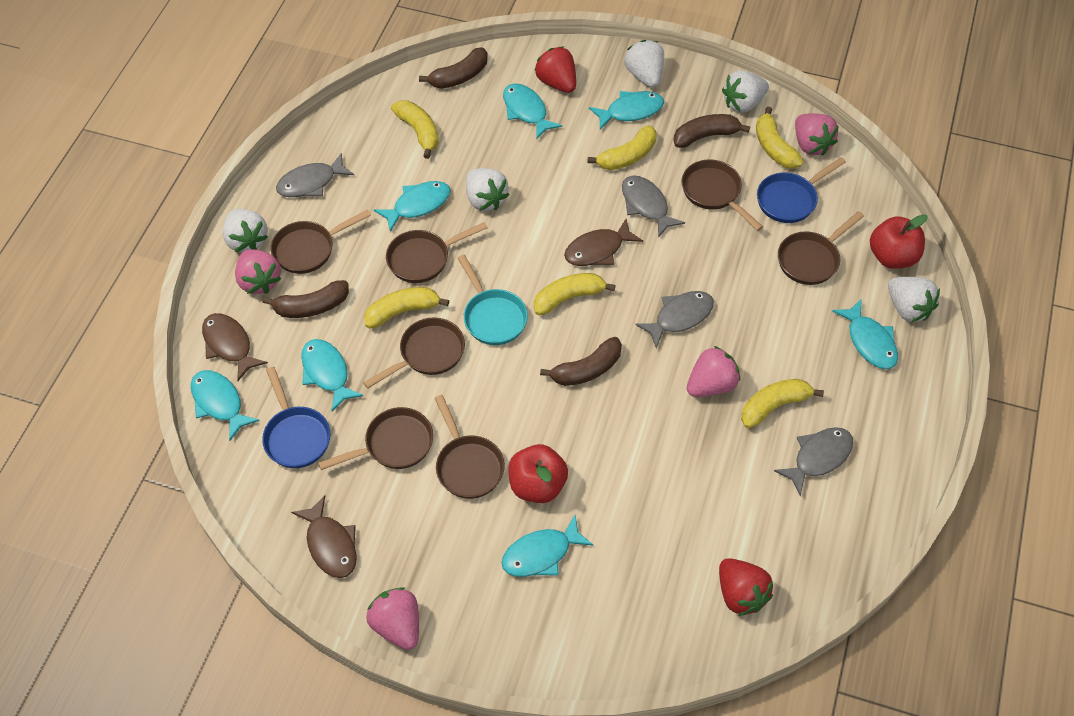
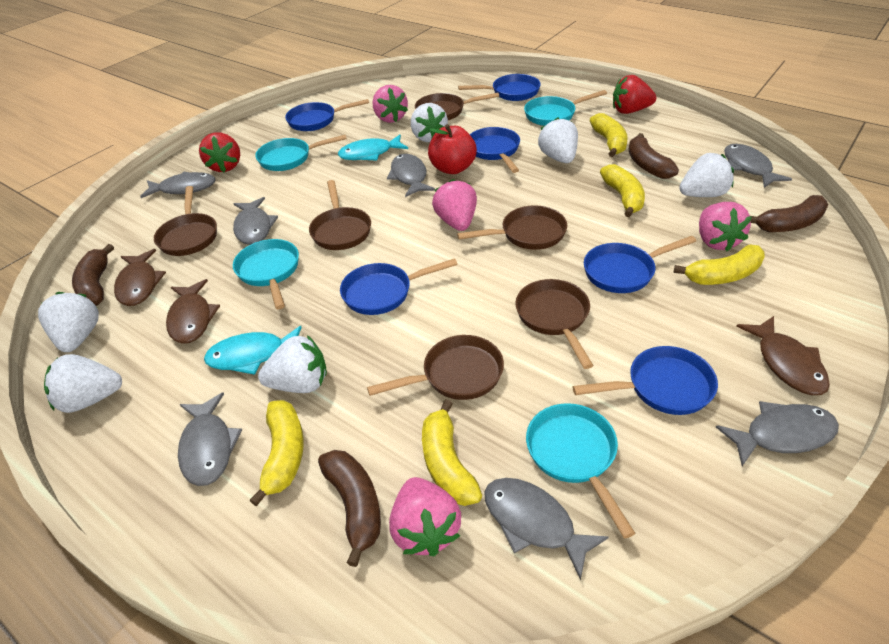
blue pan: 2 -> 6
brown pan: 7 -> 6
grey fish: 4 -> 7
red apple: 2 -> 1
turquoise fish: 7 -> 2
turquoise pan: 1 -> 4
white strawberry: 5 -> 6
yellow banana: 6 -> 5

